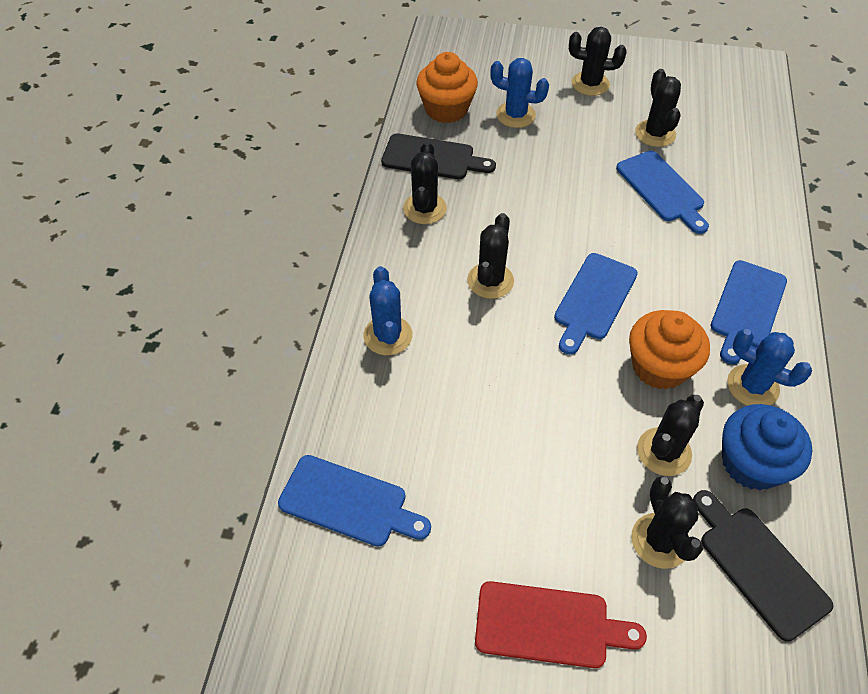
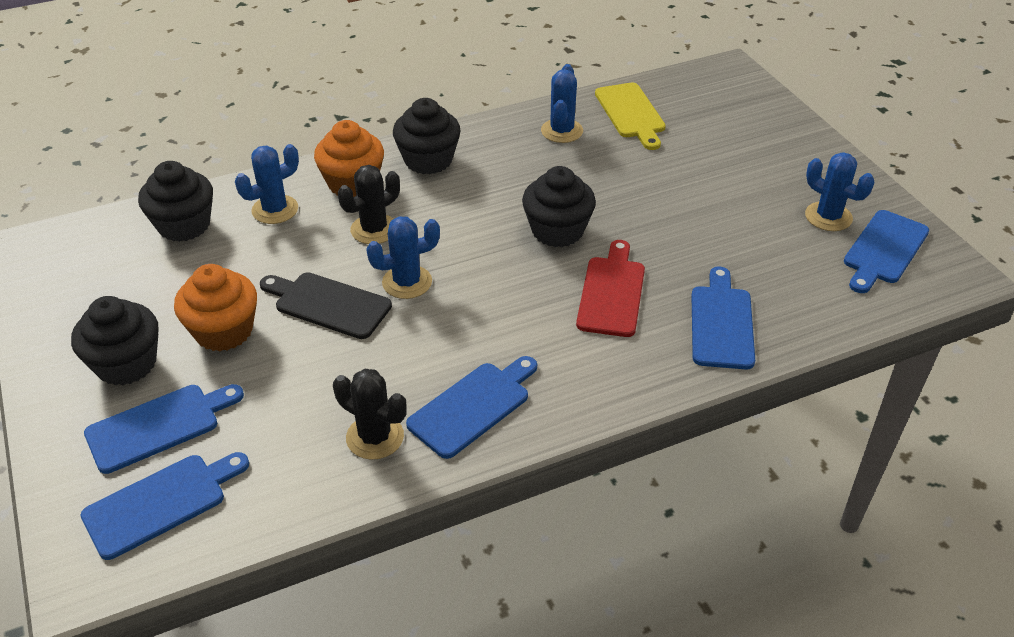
black cactus: 6 -> 2
black cupcake: 0 -> 4
black cutting board: 2 -> 1
blue cactus: 3 -> 4
blue cupcake: 1 -> 0
blue cutting board: 4 -> 5
yellow cutting board: 0 -> 1

